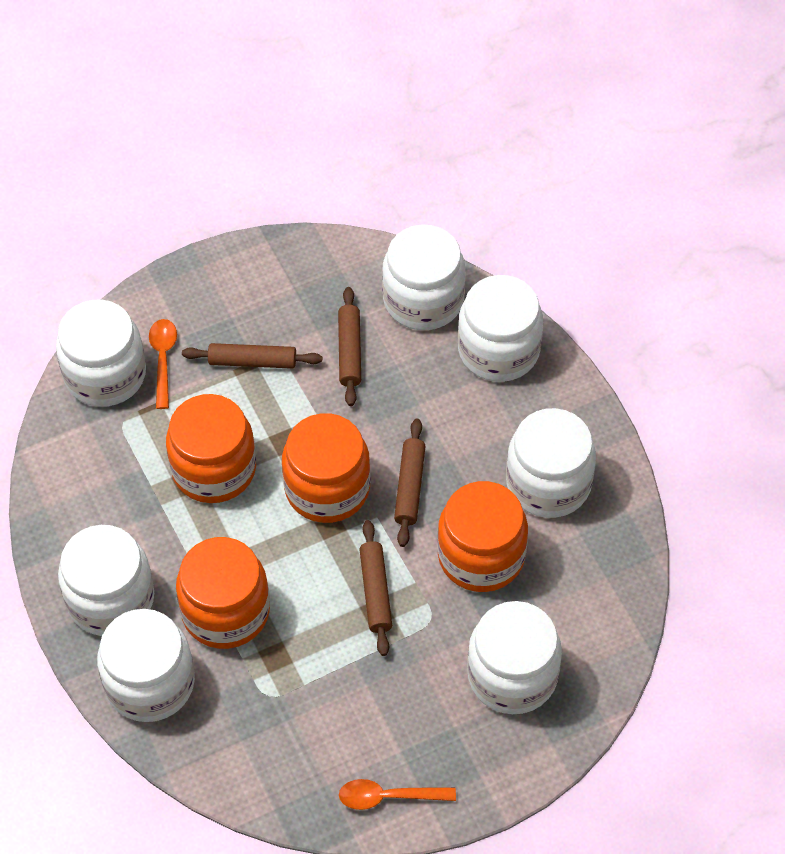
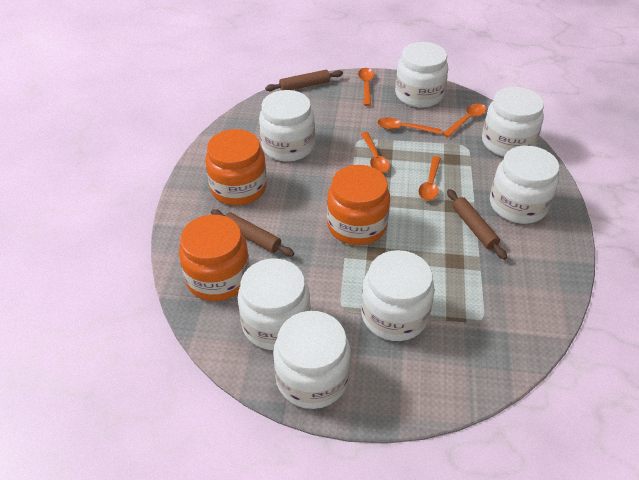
brown rolling pin: 4 -> 3
orange jar: 4 -> 3
orange spoon: 2 -> 5

